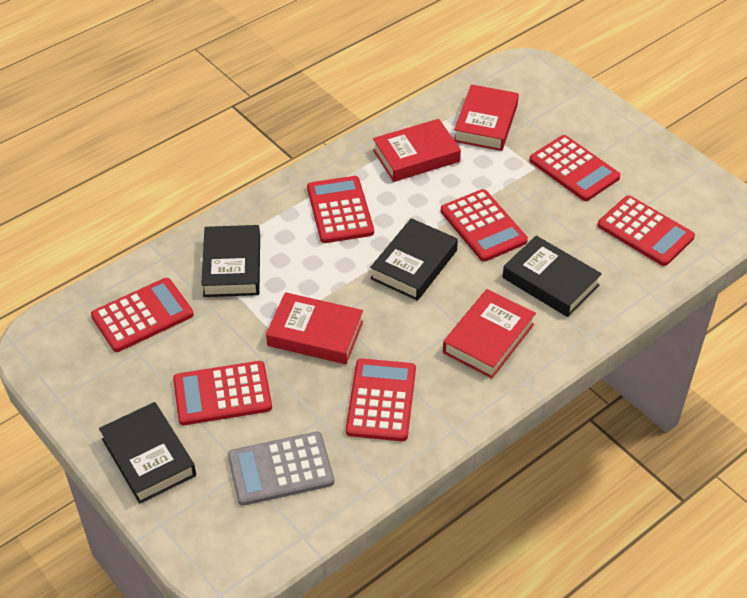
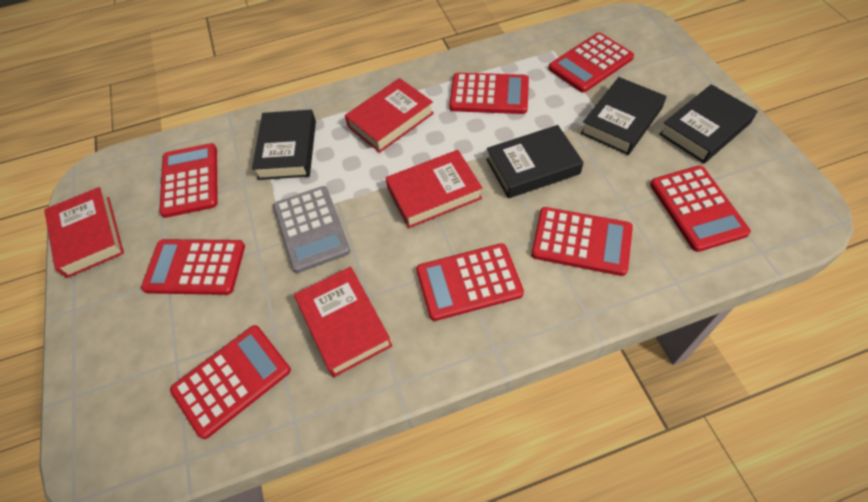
red calculator: 7 -> 8

